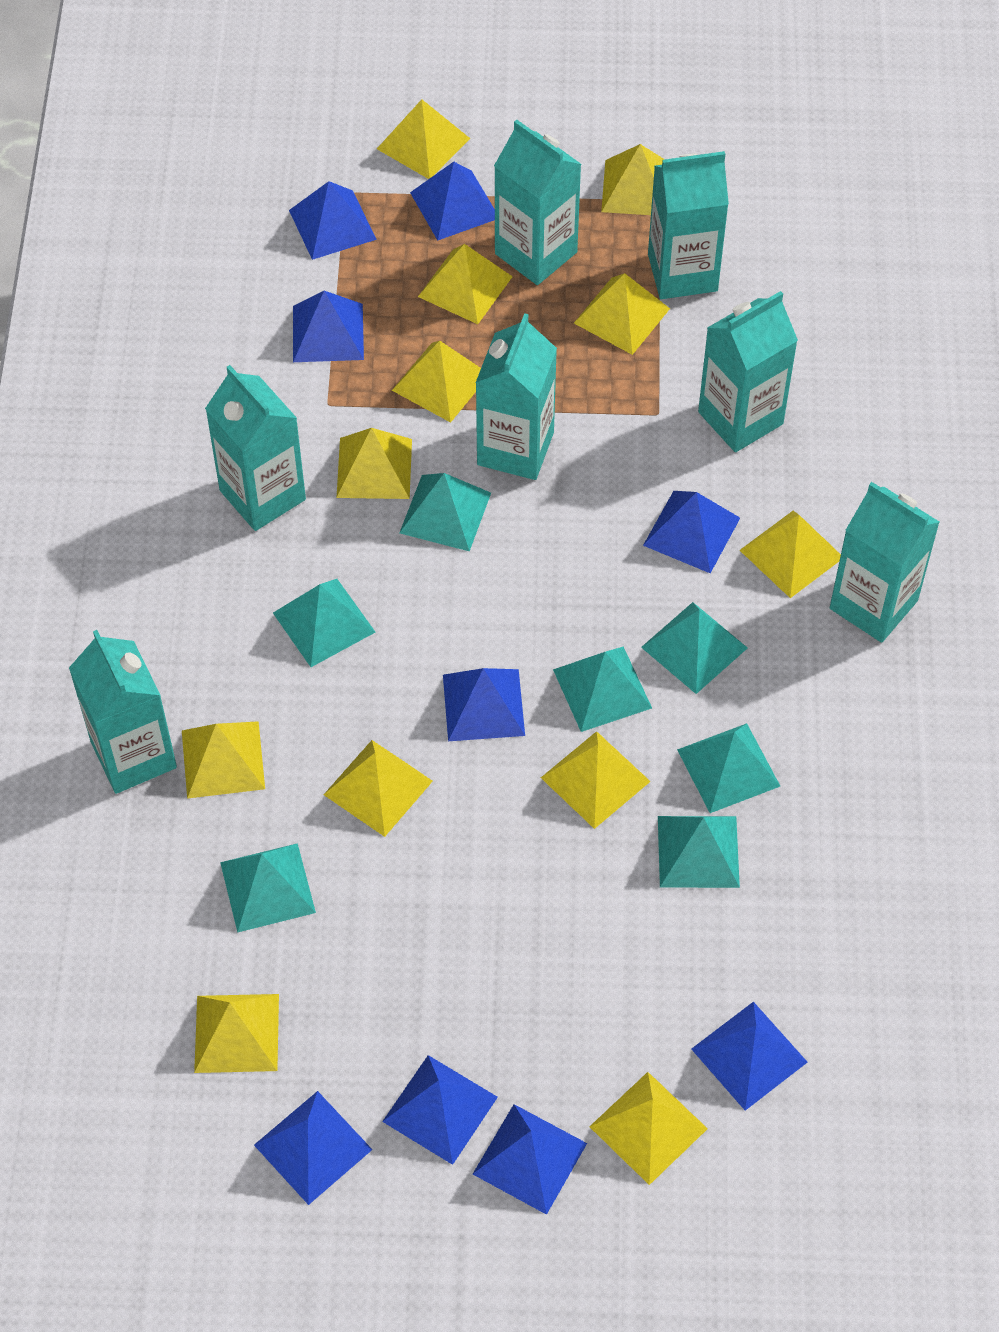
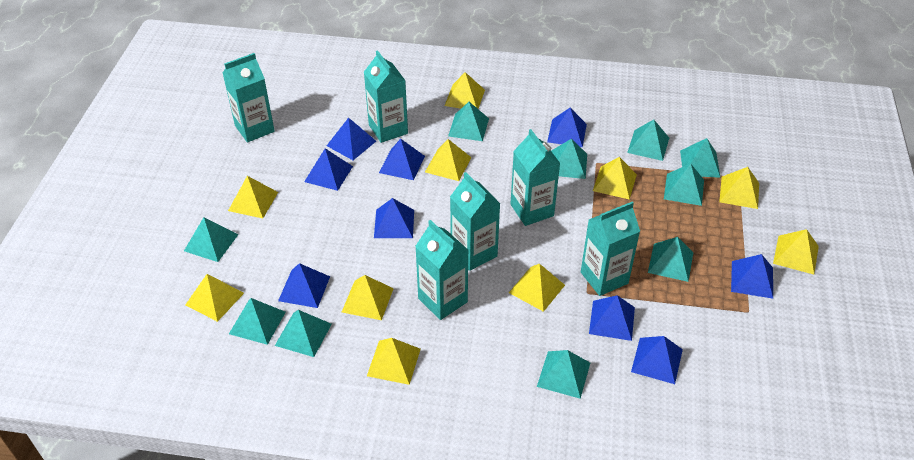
turquoise carton: 7 -> 6
turquoise pyramid: 7 -> 10
yellow pyramid: 12 -> 10

